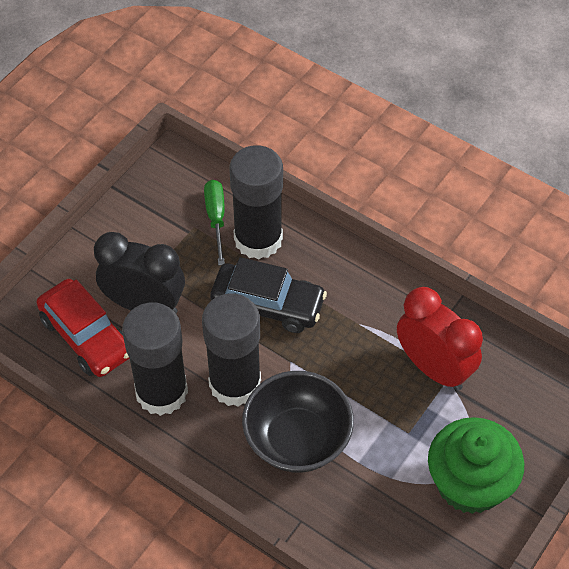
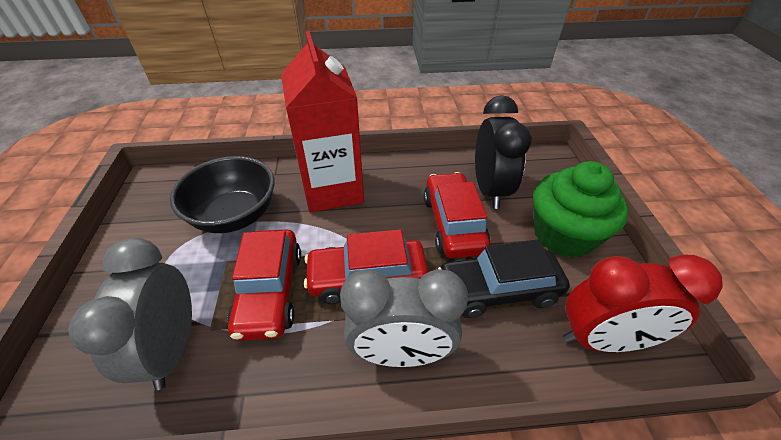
black glue stick: 3 -> 0
green screwdriver: 1 -> 0
grey clock: 0 -> 2
red car: 1 -> 3
red carton: 0 -> 1

